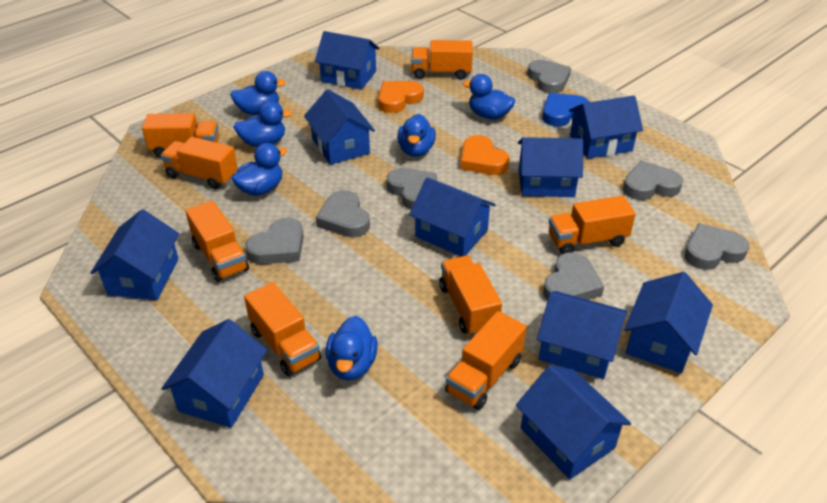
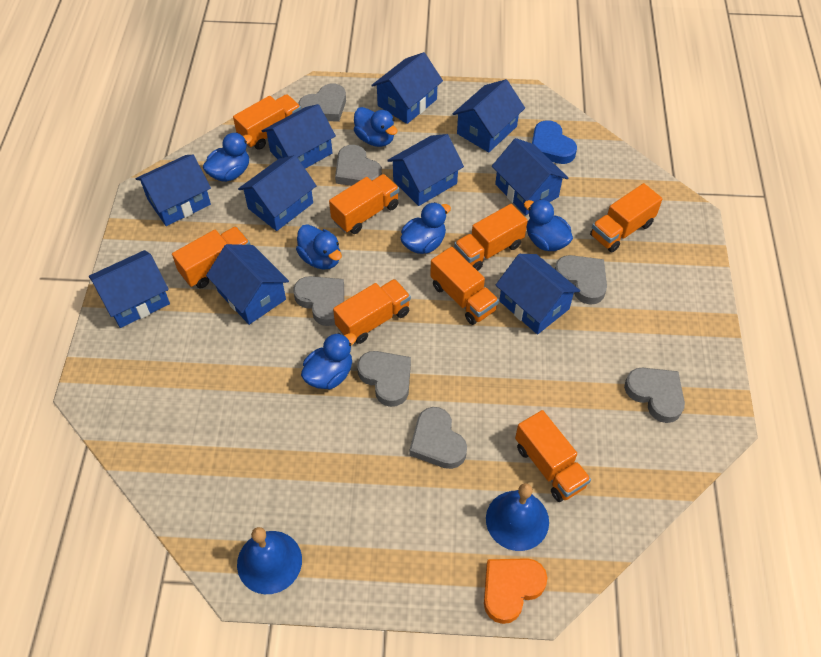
blue bell: 0 -> 2
orange heart: 2 -> 1

